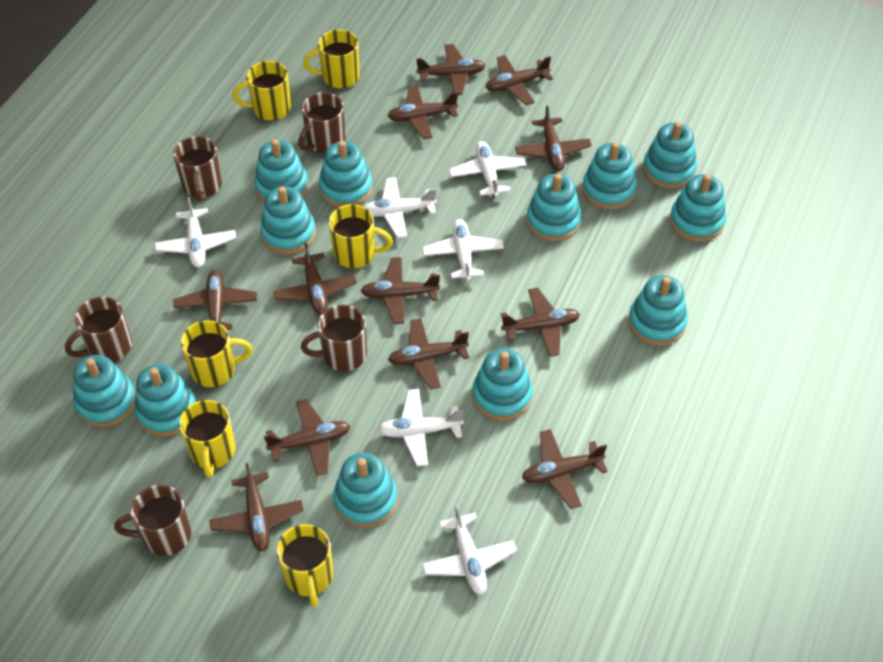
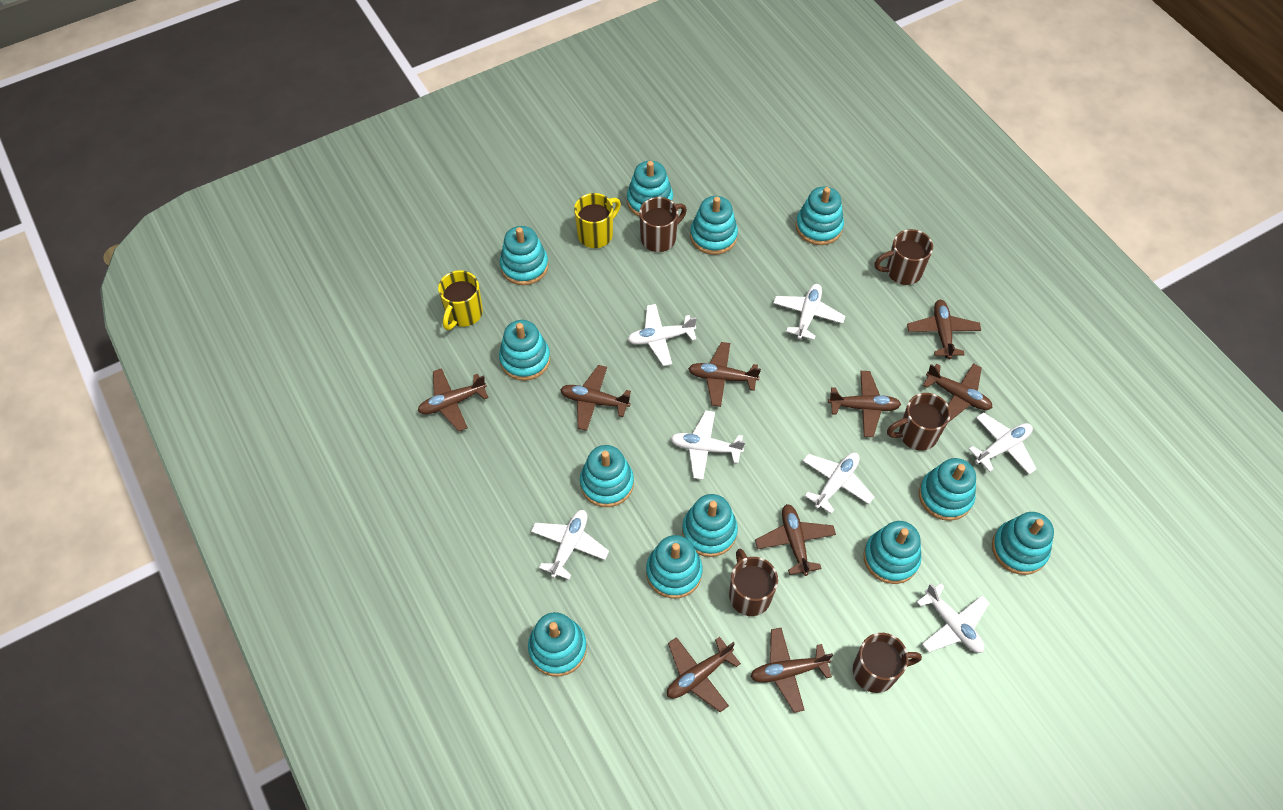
brown plane: 12 -> 9
white plane: 6 -> 7
yellow mug: 6 -> 2

